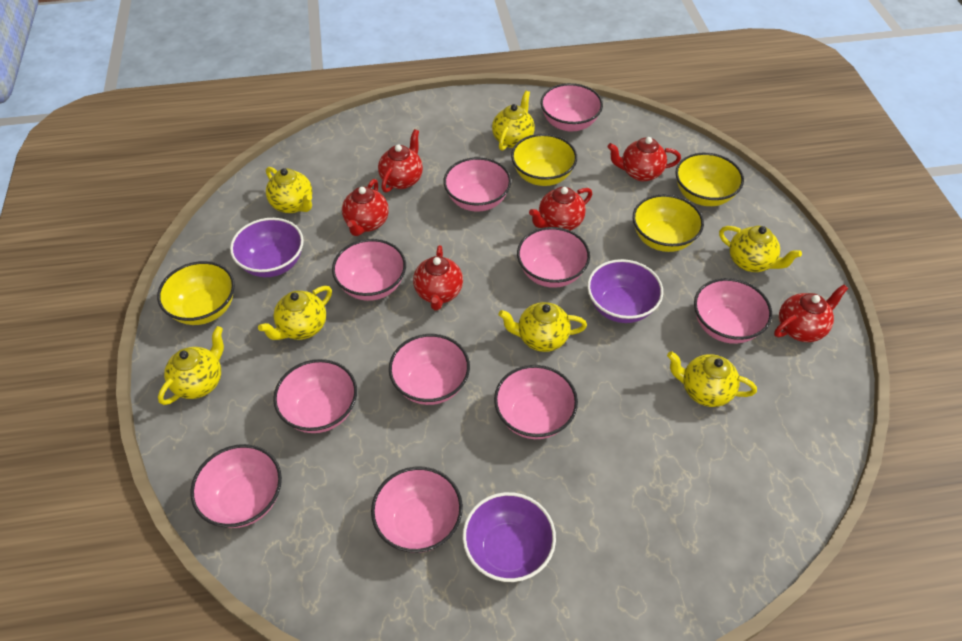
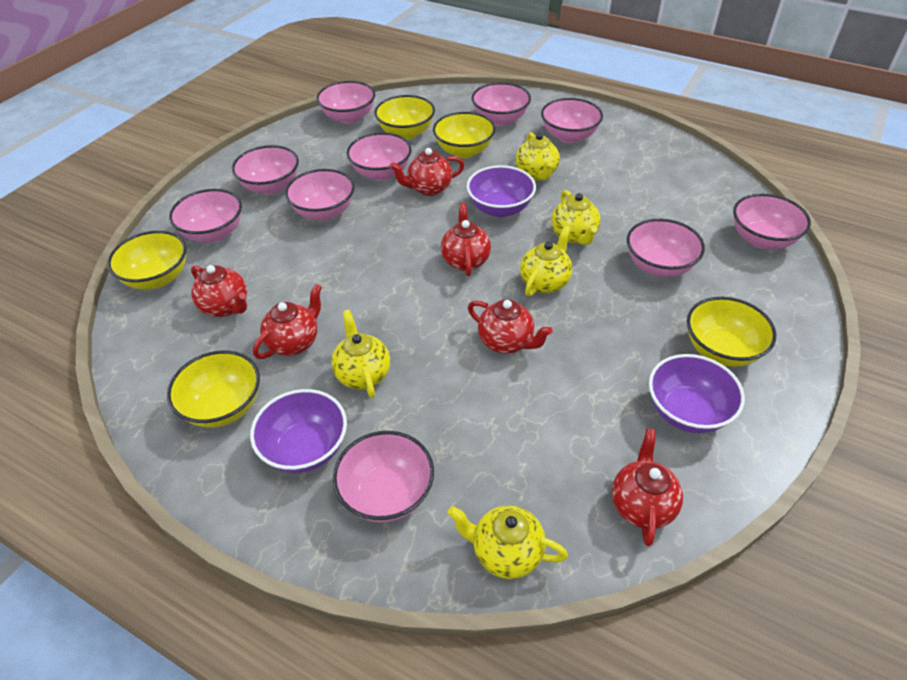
yellow bowl: 4 -> 5
yellow teapot: 7 -> 5

